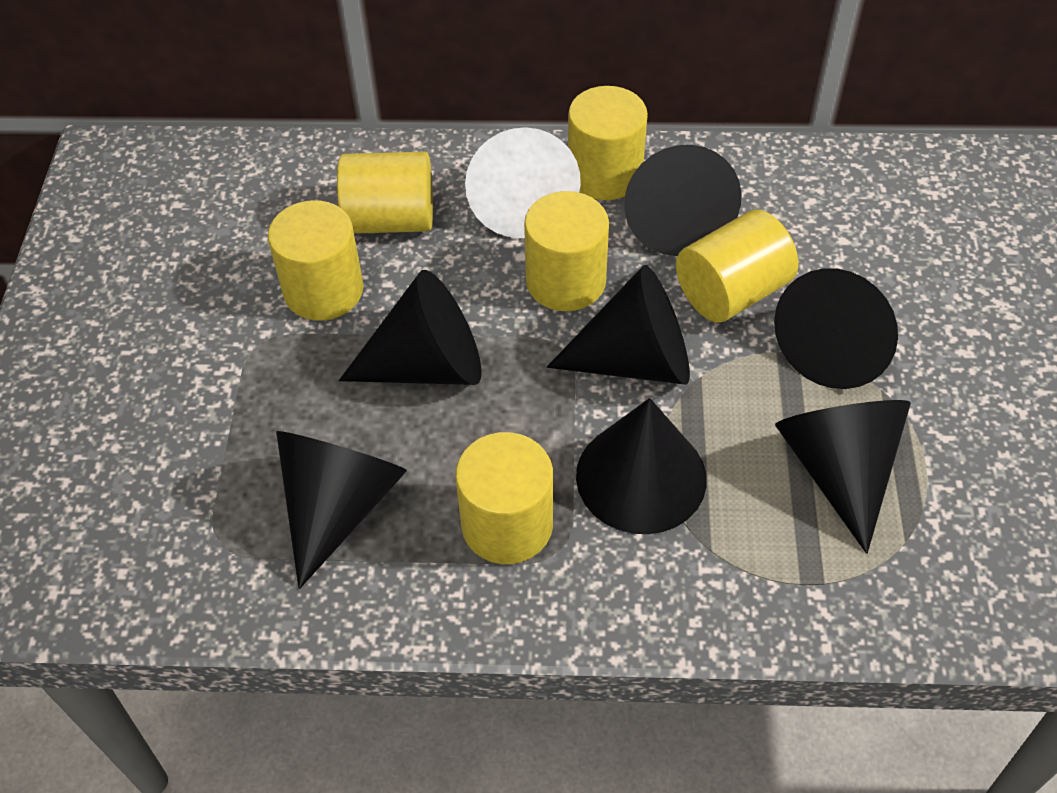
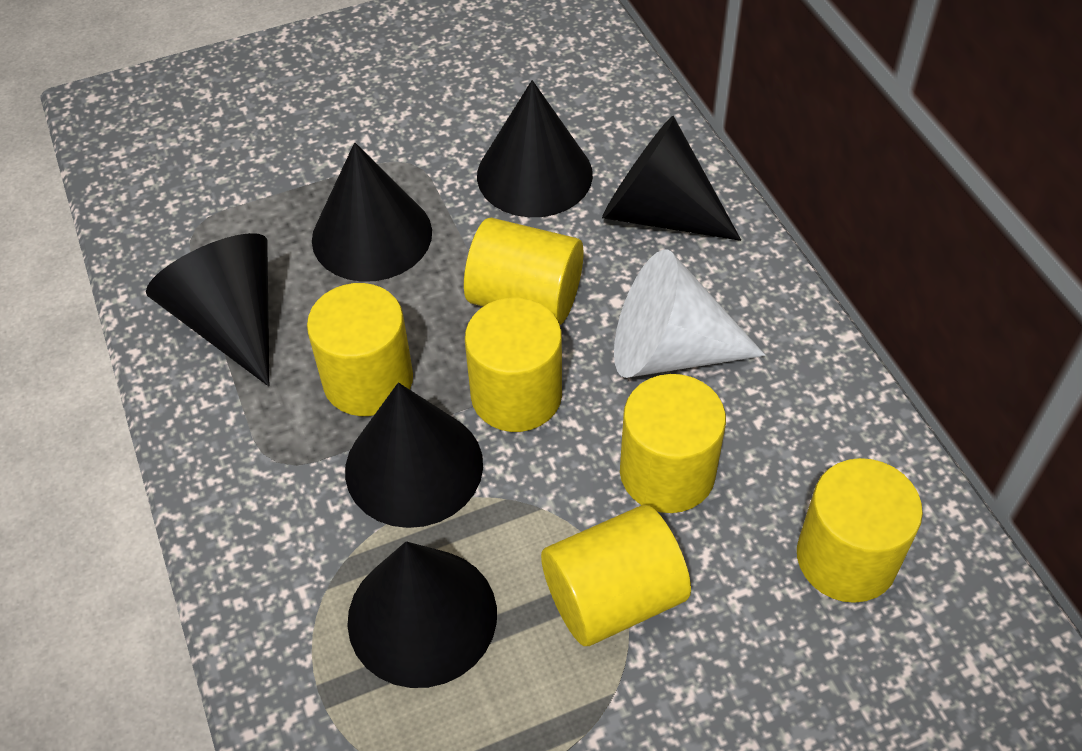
black cone: 7 -> 6

